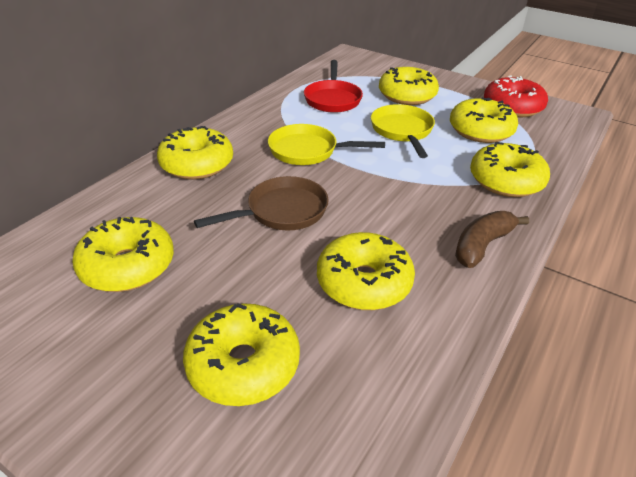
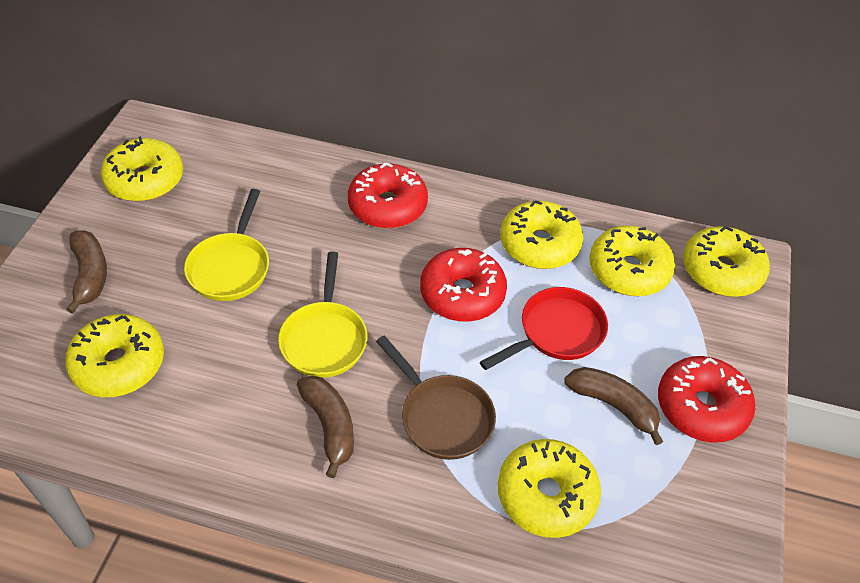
brown banana: 1 -> 3
red donut: 1 -> 3
yellow donut: 7 -> 6

